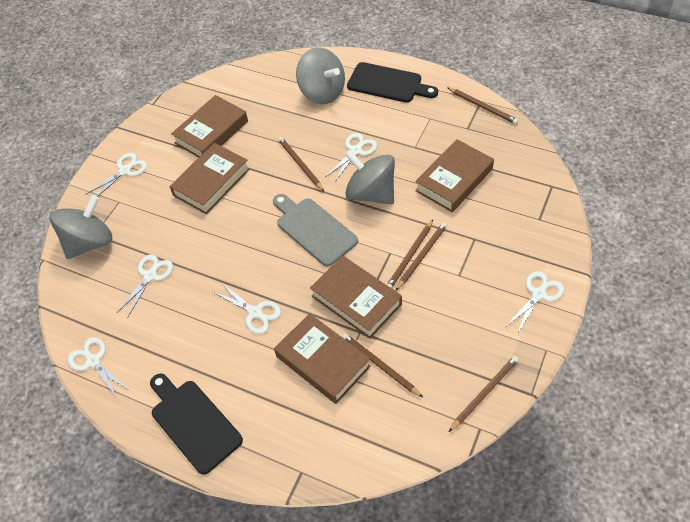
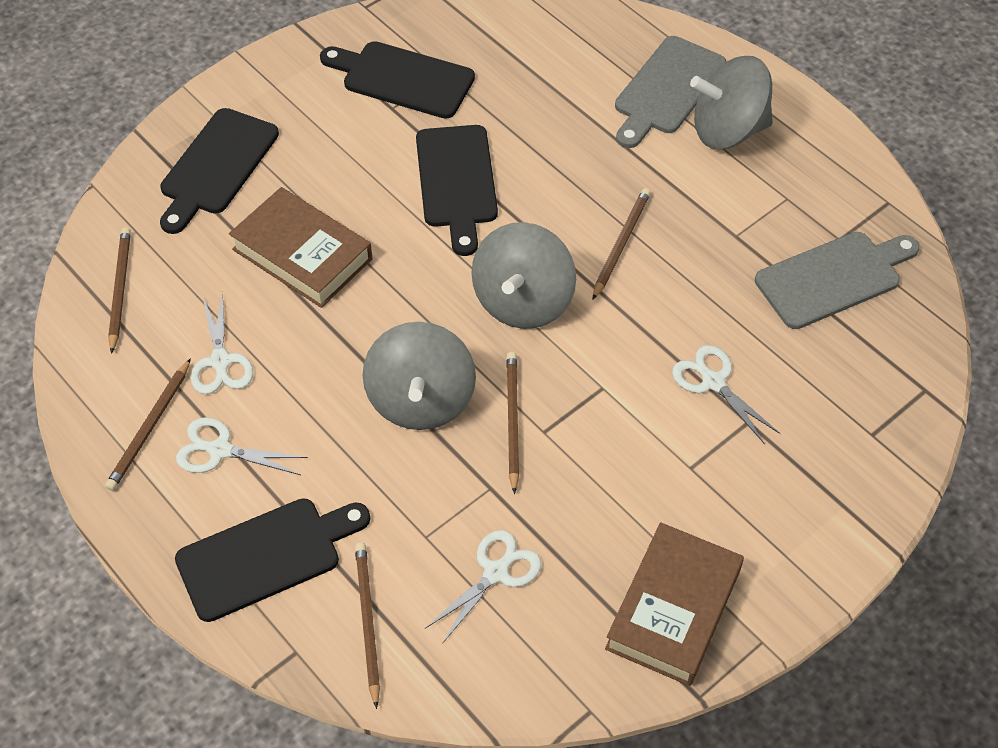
black cutting board: 2 -> 4
brown book: 5 -> 2
brown pencil: 6 -> 5
grey cutting board: 1 -> 2
white scissors: 6 -> 4

